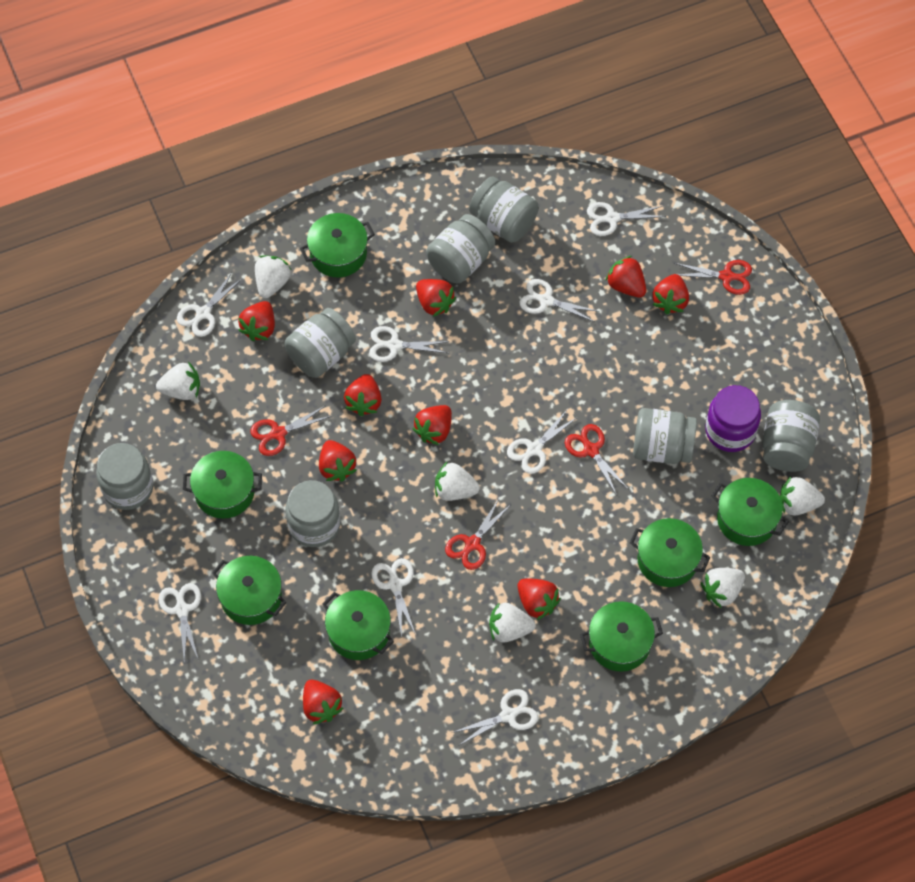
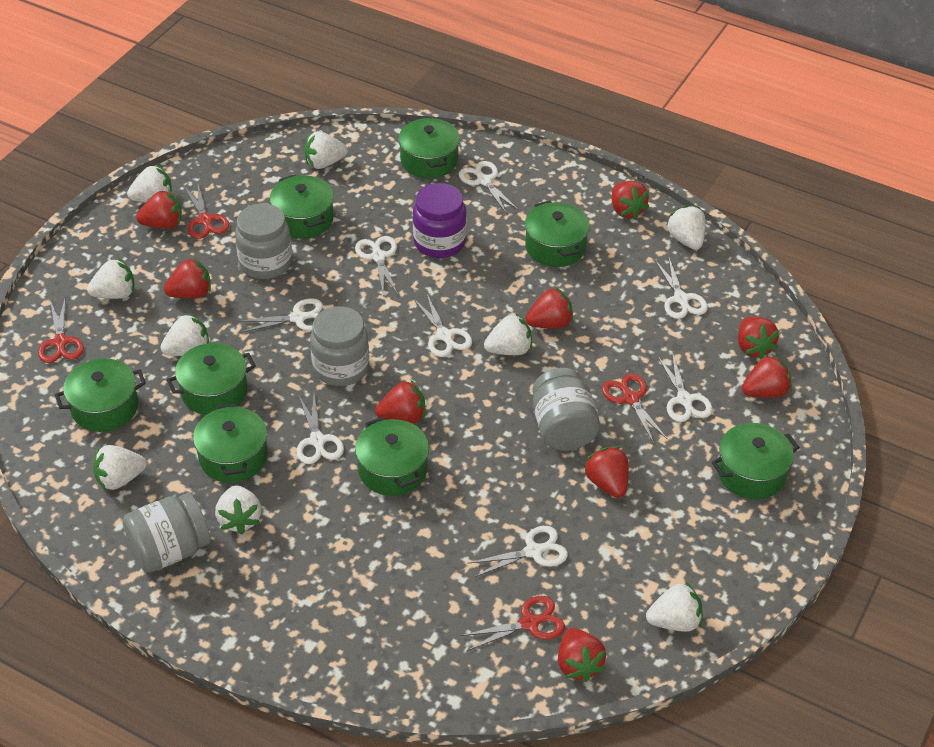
green pot: 7 -> 8
grey jar: 7 -> 4
white strawberry: 6 -> 9

